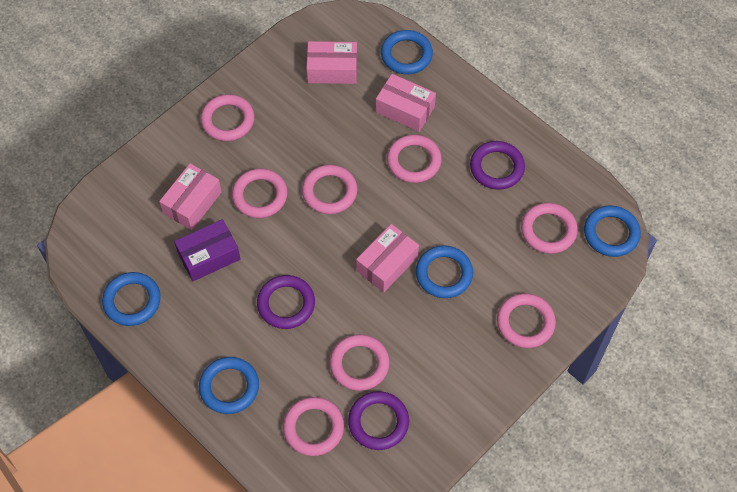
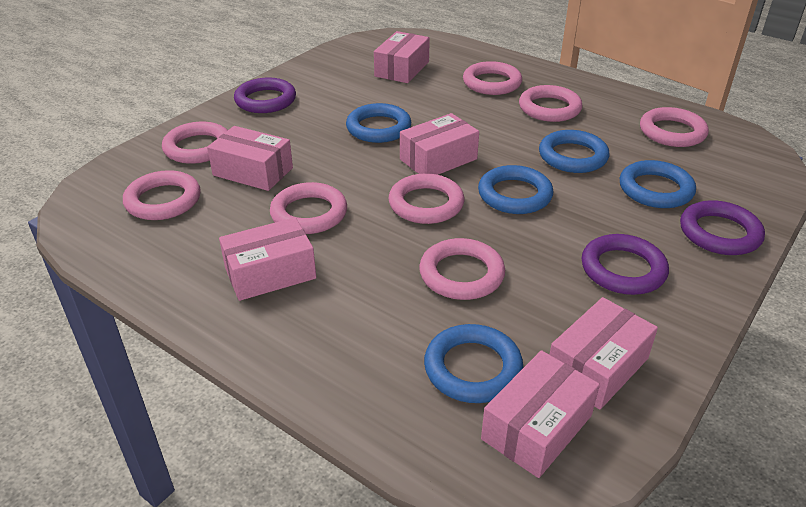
pink box: 4 -> 6
purple box: 1 -> 0

